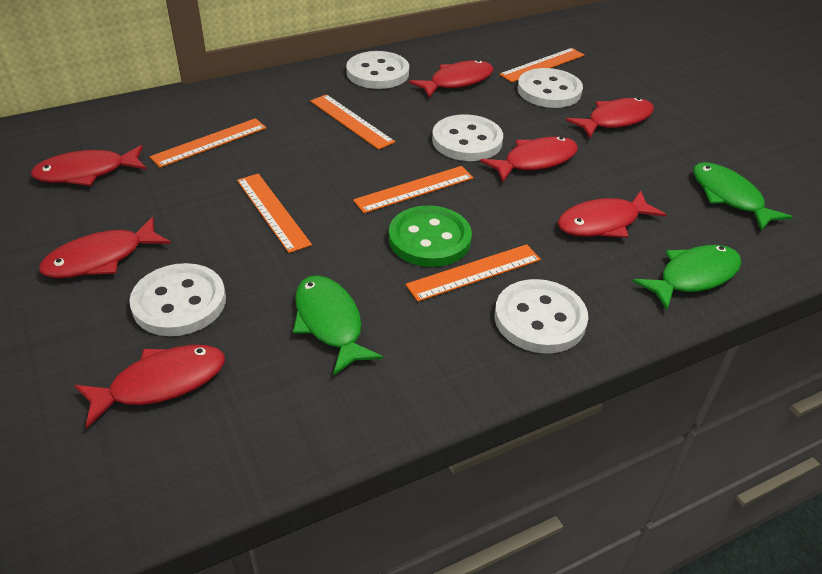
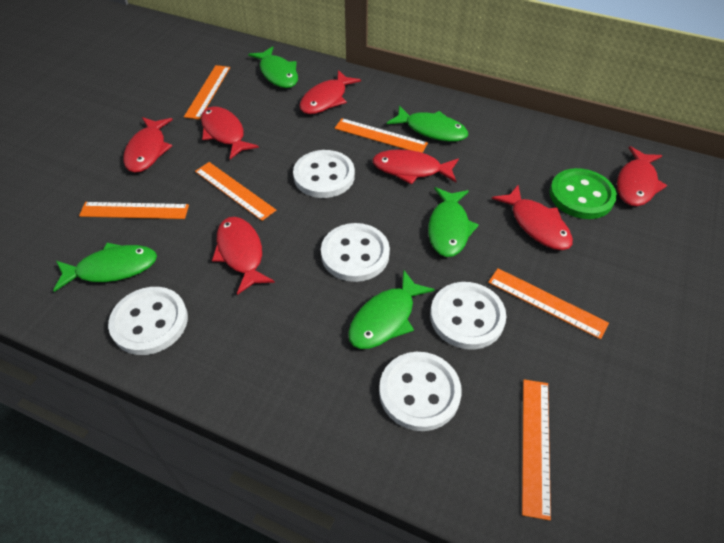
green fish: 3 -> 5

